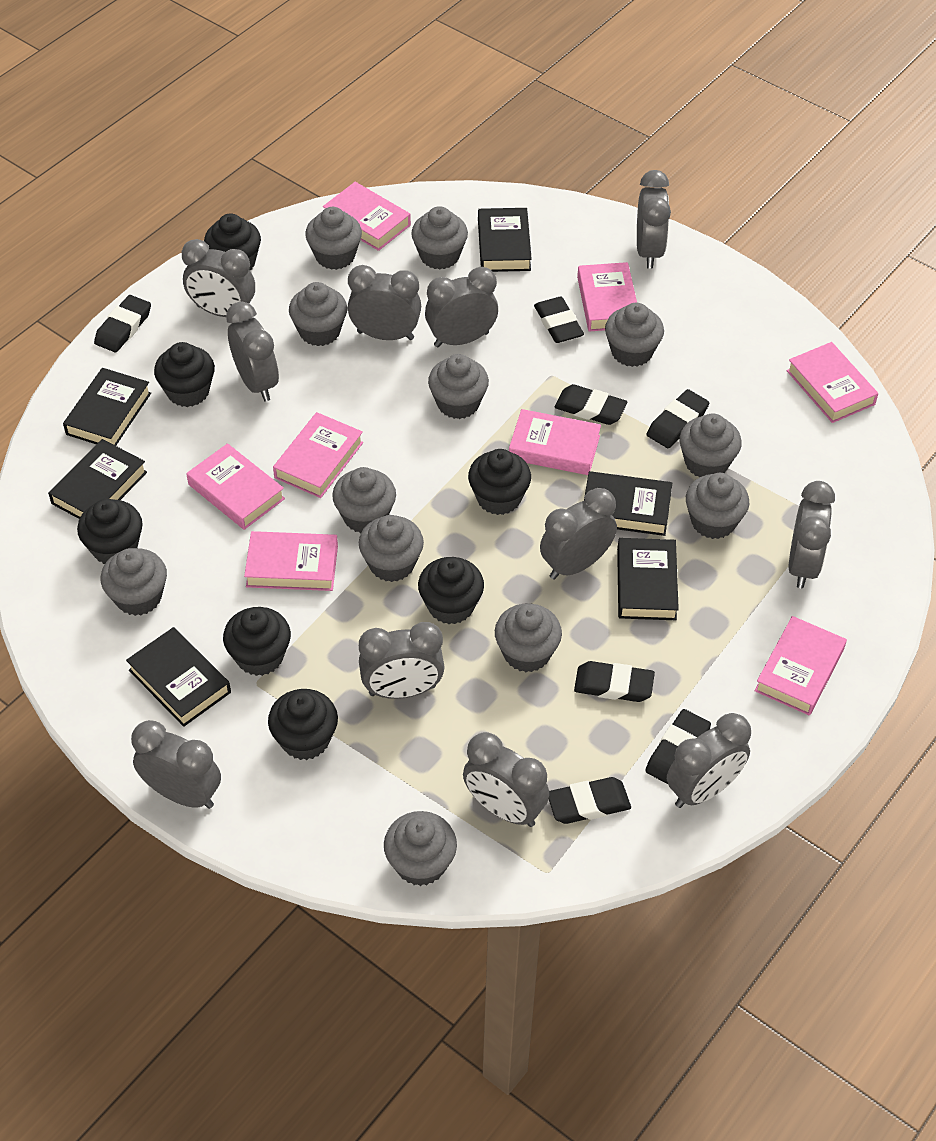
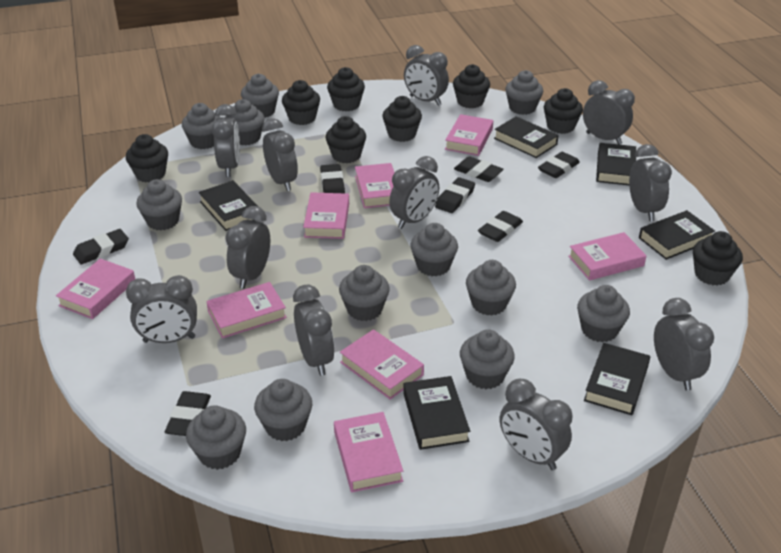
black cupcake: 7 -> 8

